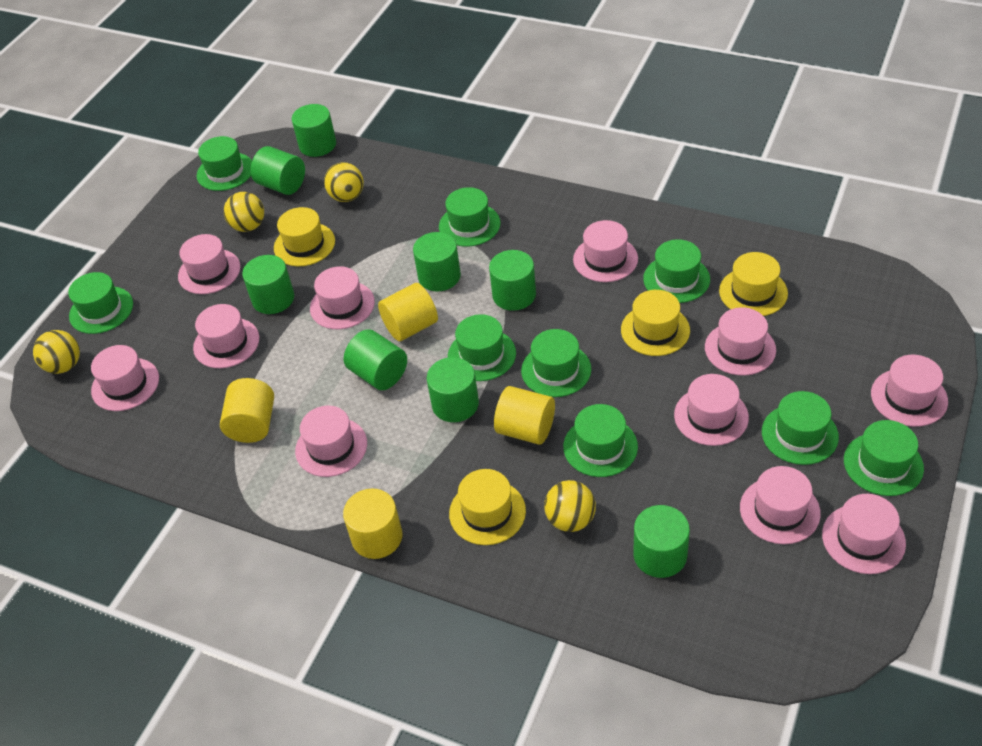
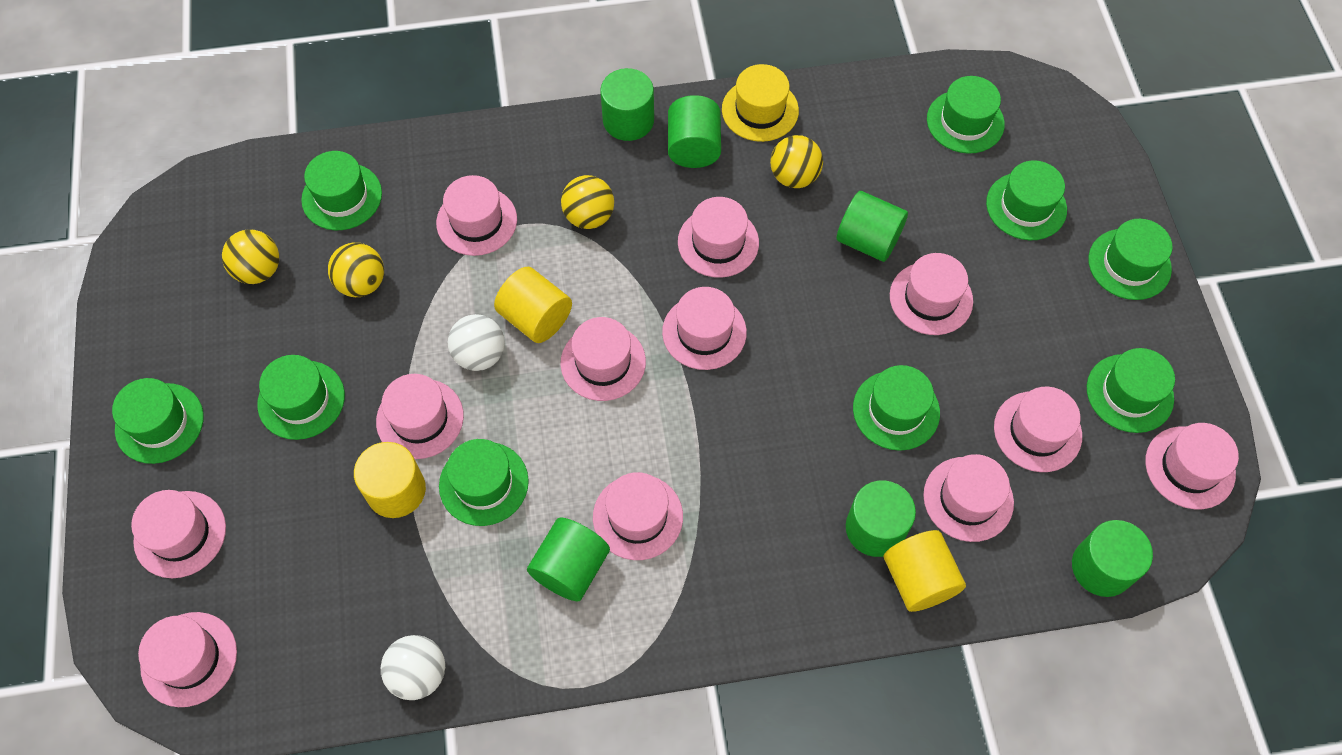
green cylinder: 8 -> 6
pink hat: 11 -> 12
white ball: 0 -> 2
yellow cylinder: 4 -> 3
yellow hat: 4 -> 1

